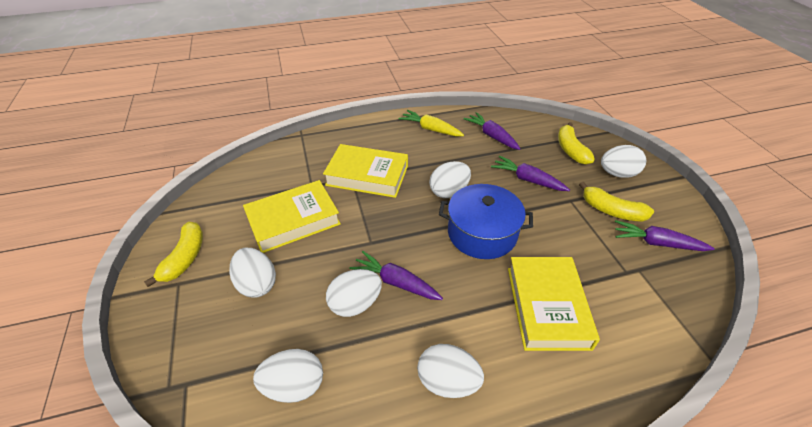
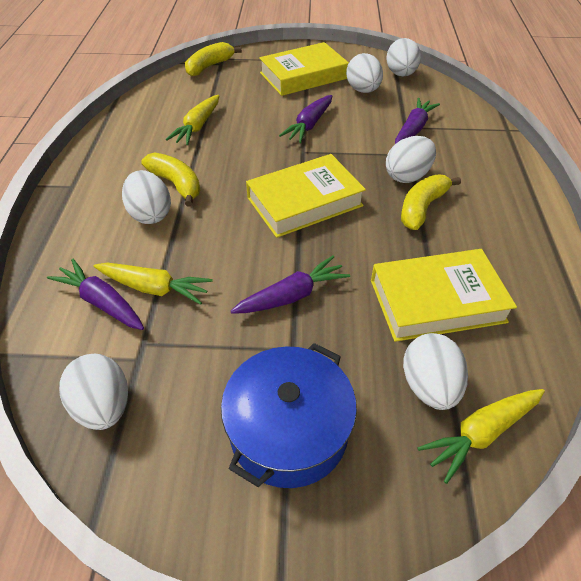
yellow carrot: 1 -> 3

